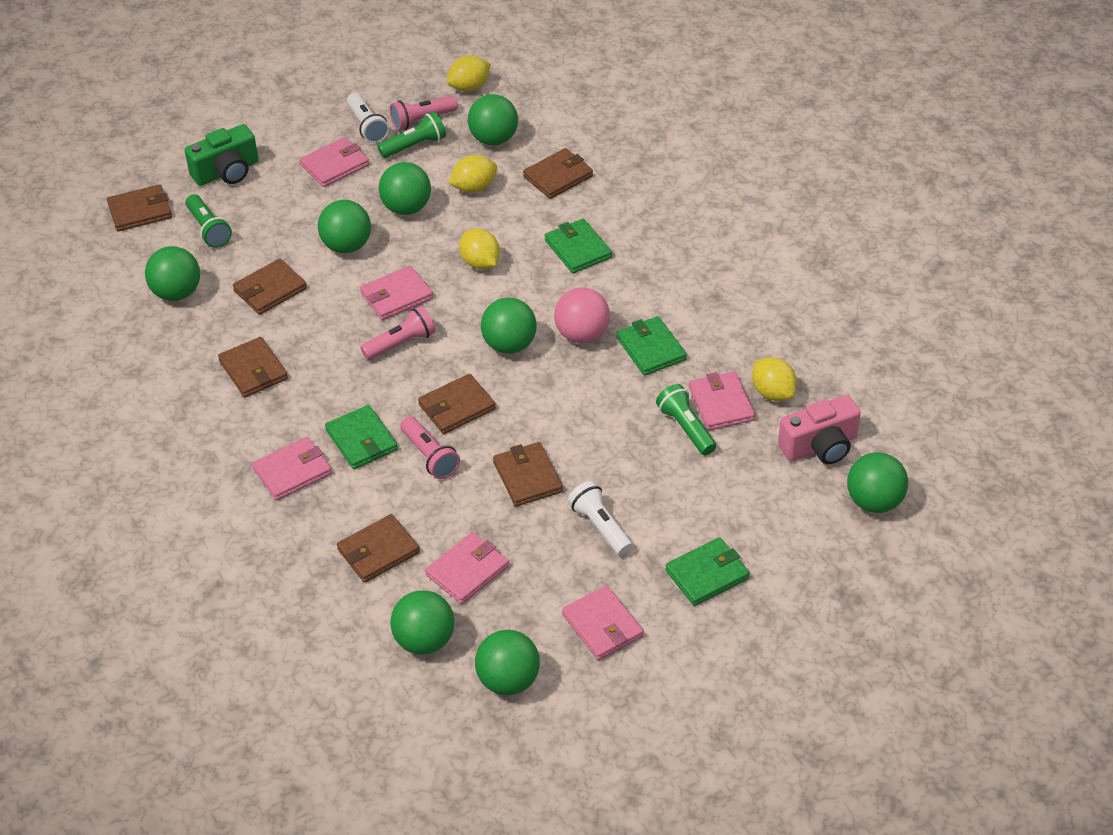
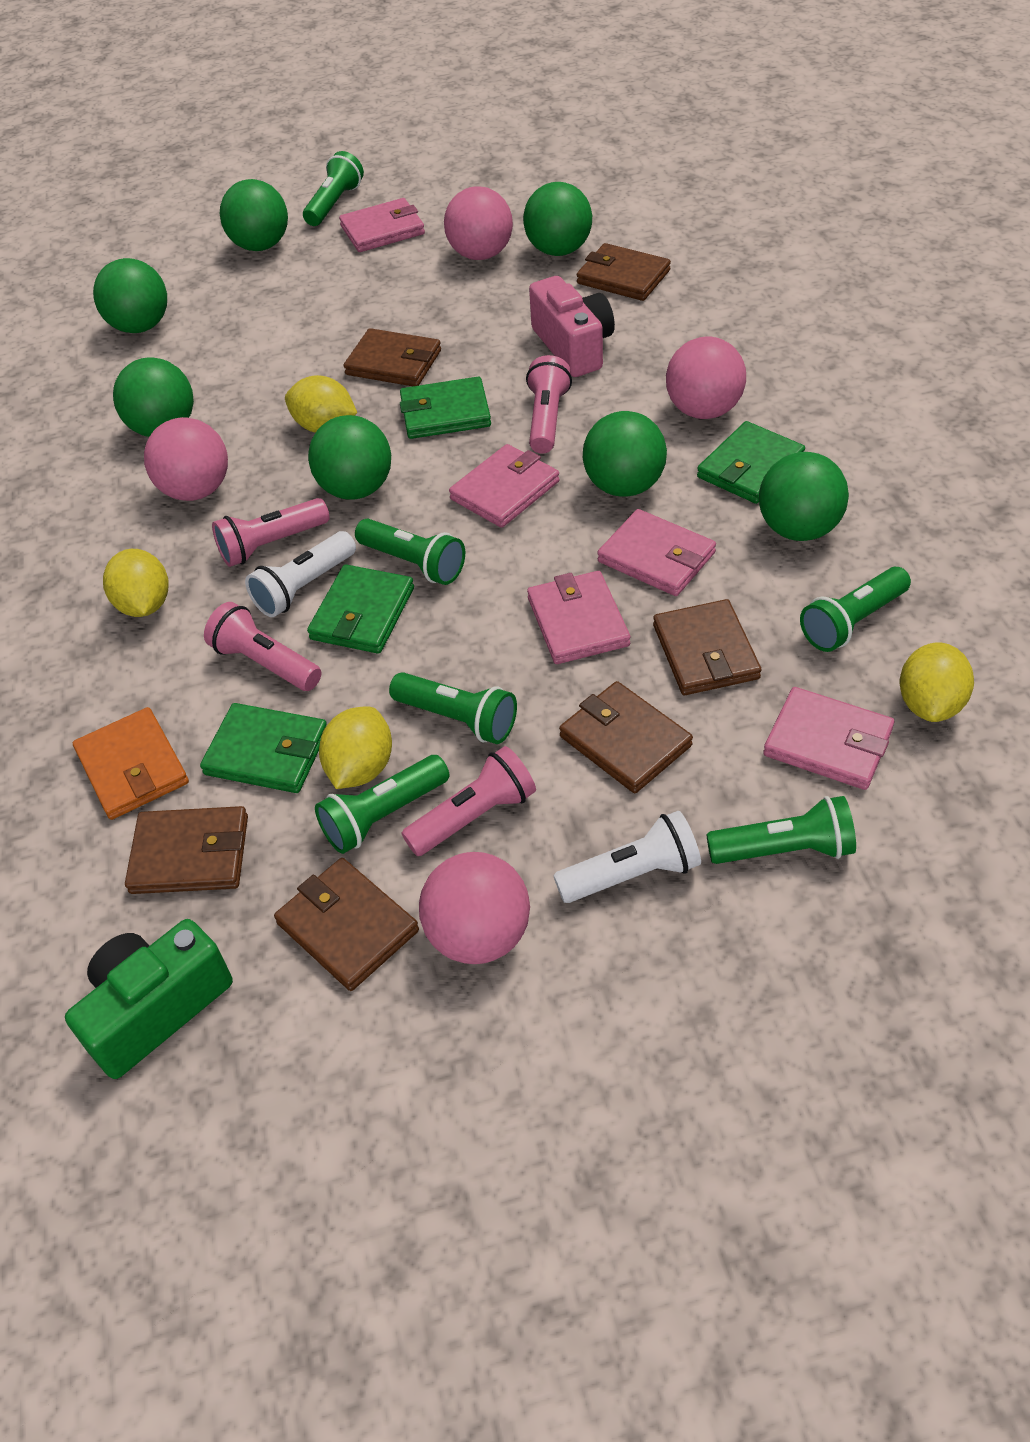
brown wallet: 7 -> 6
green ball: 8 -> 7
green flashlight: 3 -> 6
orange wallet: 0 -> 1
pink ball: 1 -> 4
pink flashlight: 3 -> 4
pink wallet: 6 -> 5

